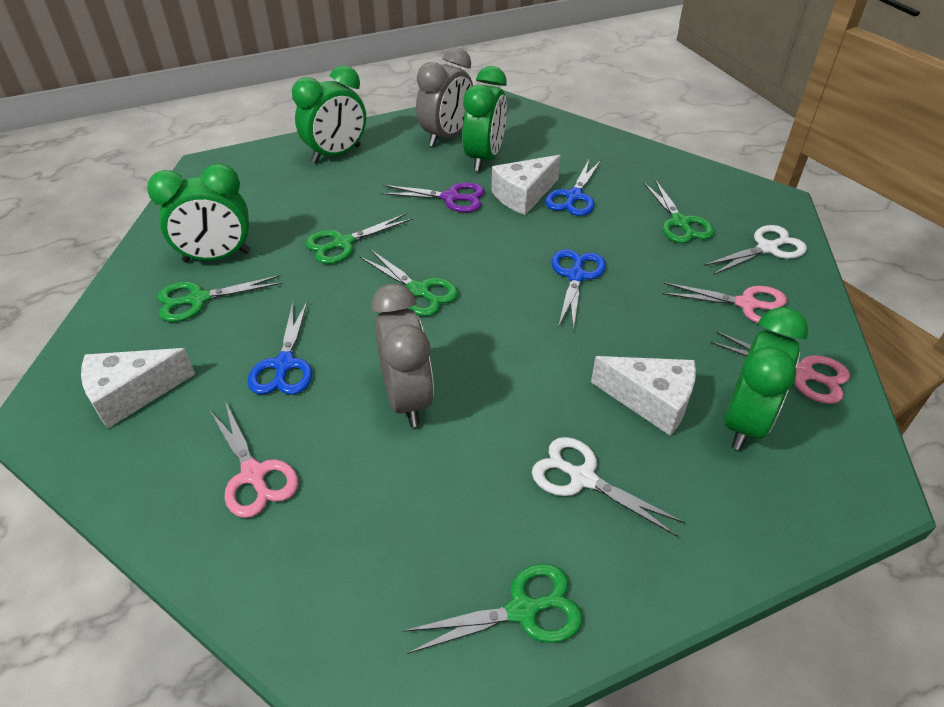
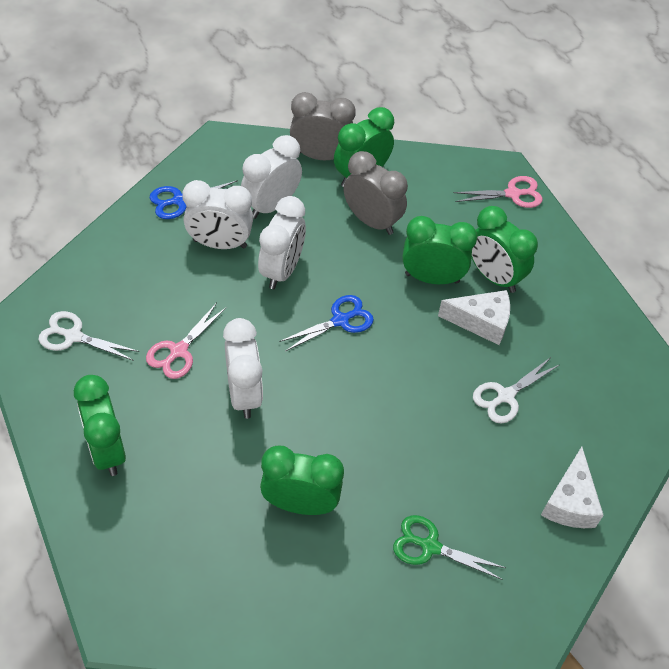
blue scissors: 3 -> 2
green clock: 4 -> 5
green scissors: 5 -> 1
pink scissors: 3 -> 2
purple scissors: 1 -> 0
white cheese: 3 -> 2
white clock: 0 -> 4

